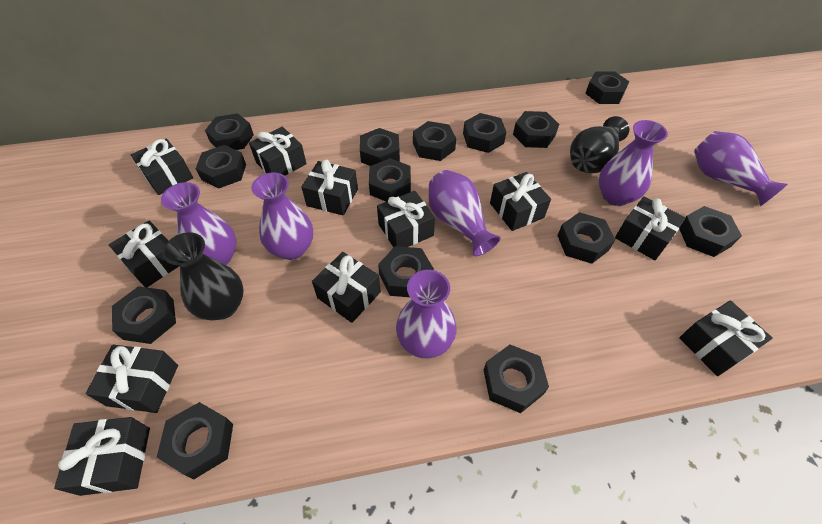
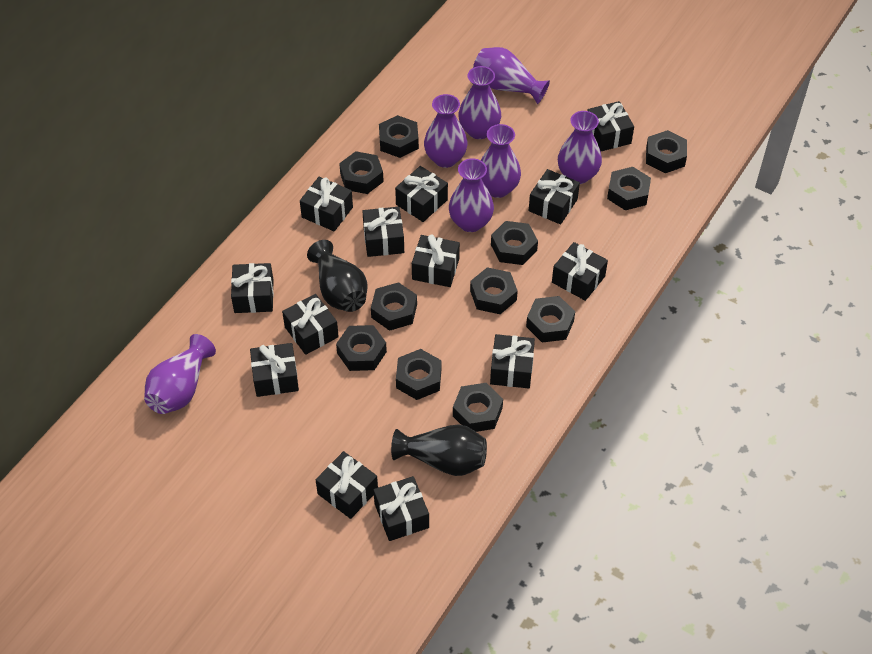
black gift: 11 -> 13
black nut: 14 -> 11
purple vase: 6 -> 7

